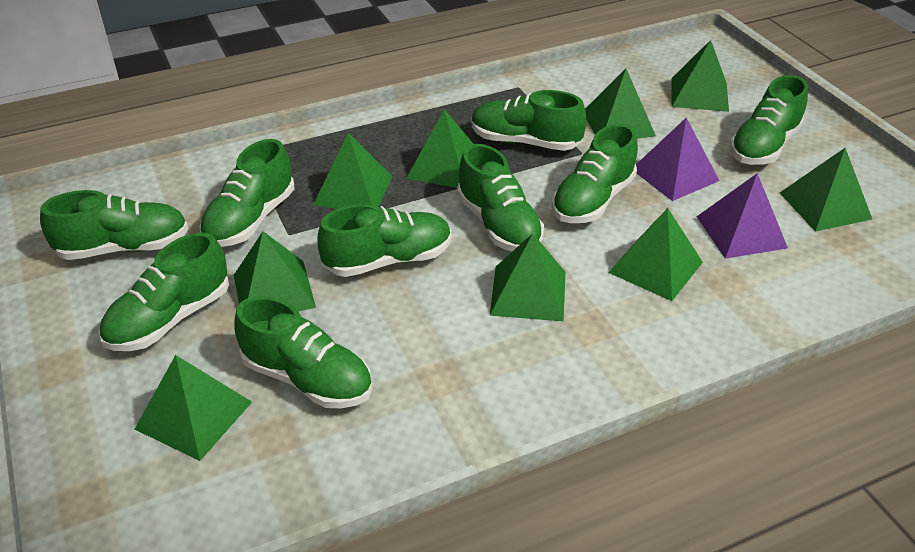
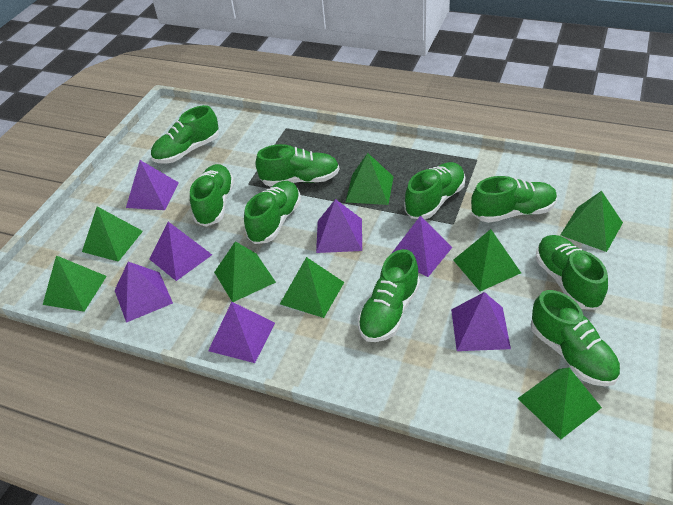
green pyramid: 9 -> 8
purple pyramid: 2 -> 7

